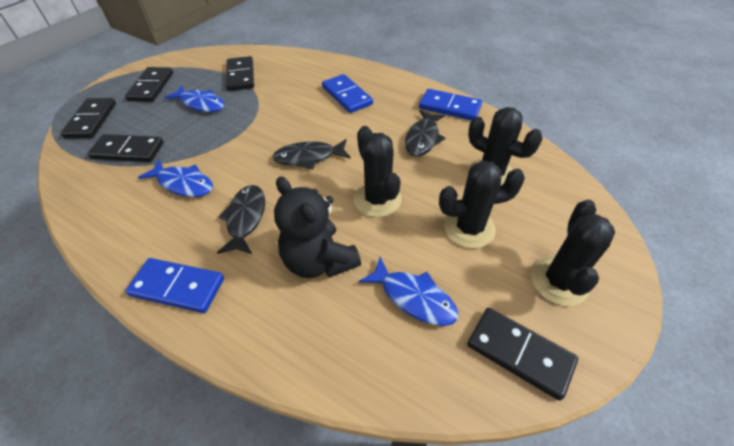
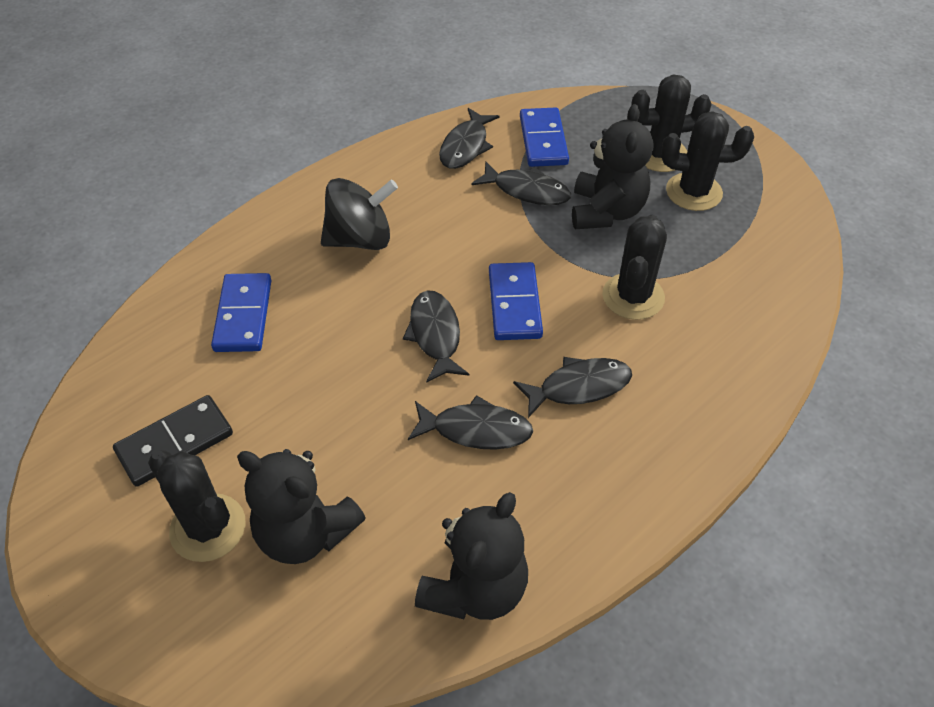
black domino: 5 -> 1
black fish: 3 -> 5
black spinning top: 0 -> 1
black teddy bear: 1 -> 3
blue fish: 3 -> 0

